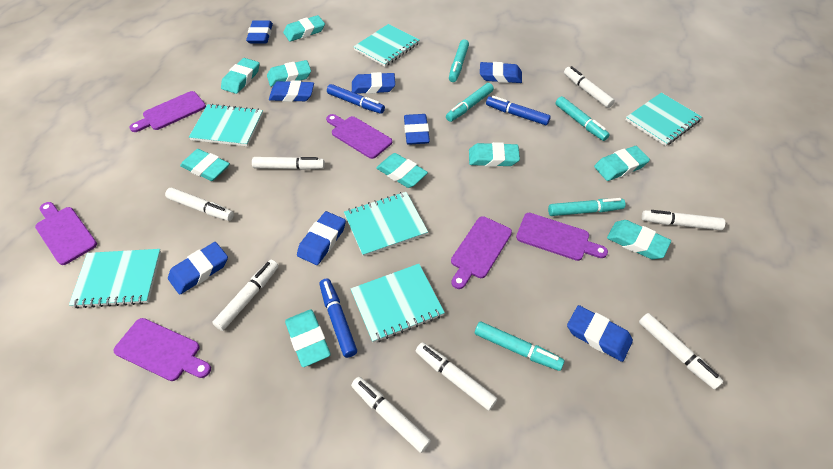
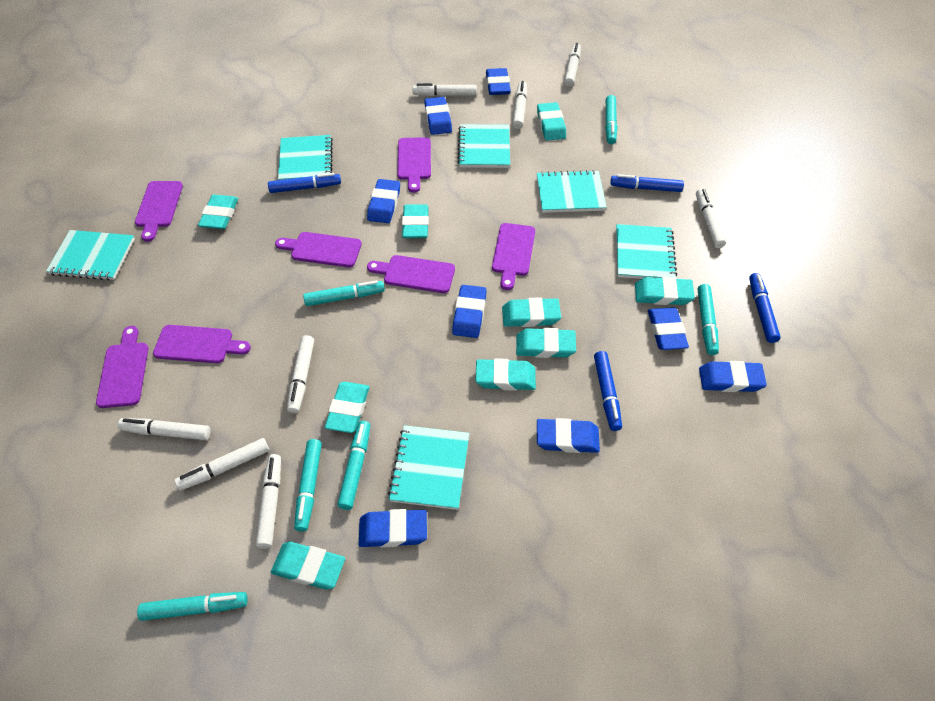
blue marker: 3 -> 4
purple cutting board: 6 -> 7
turquoise marker: 5 -> 6

